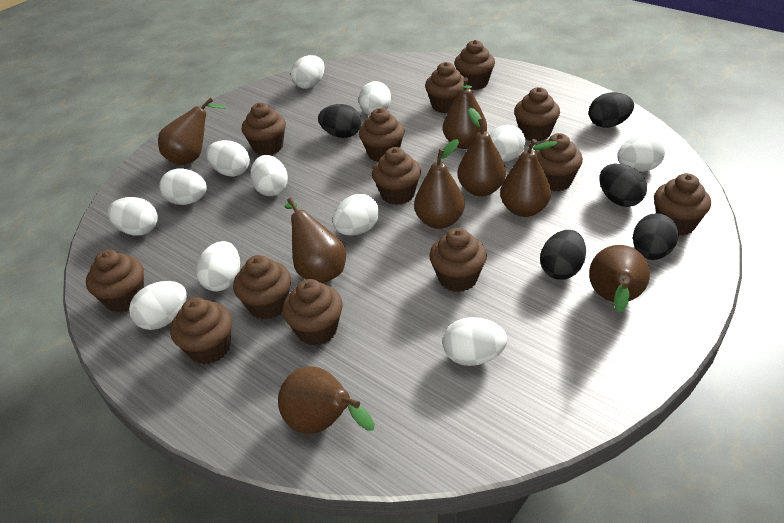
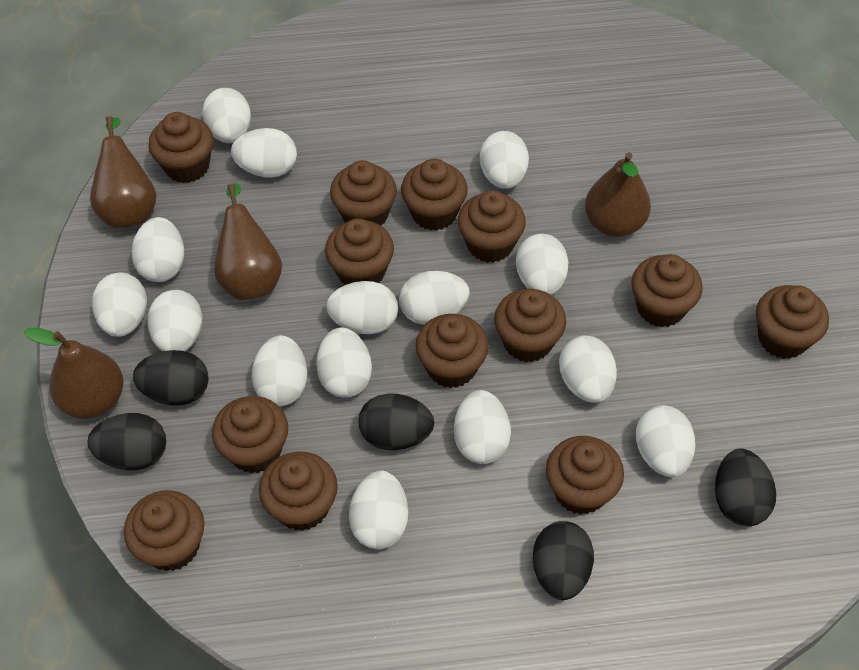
brown pear: 8 -> 4
white egg: 12 -> 15

